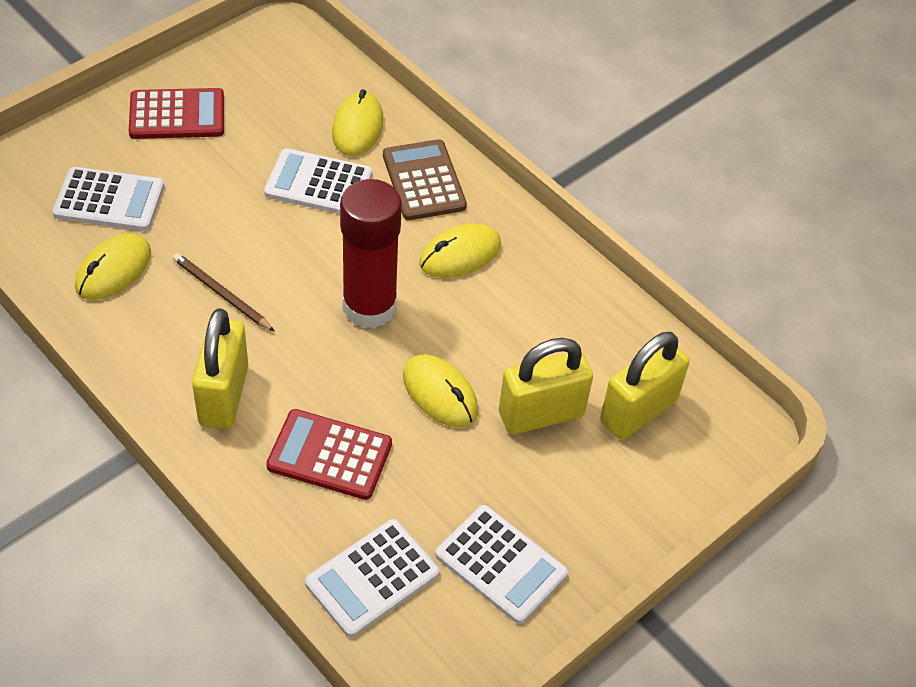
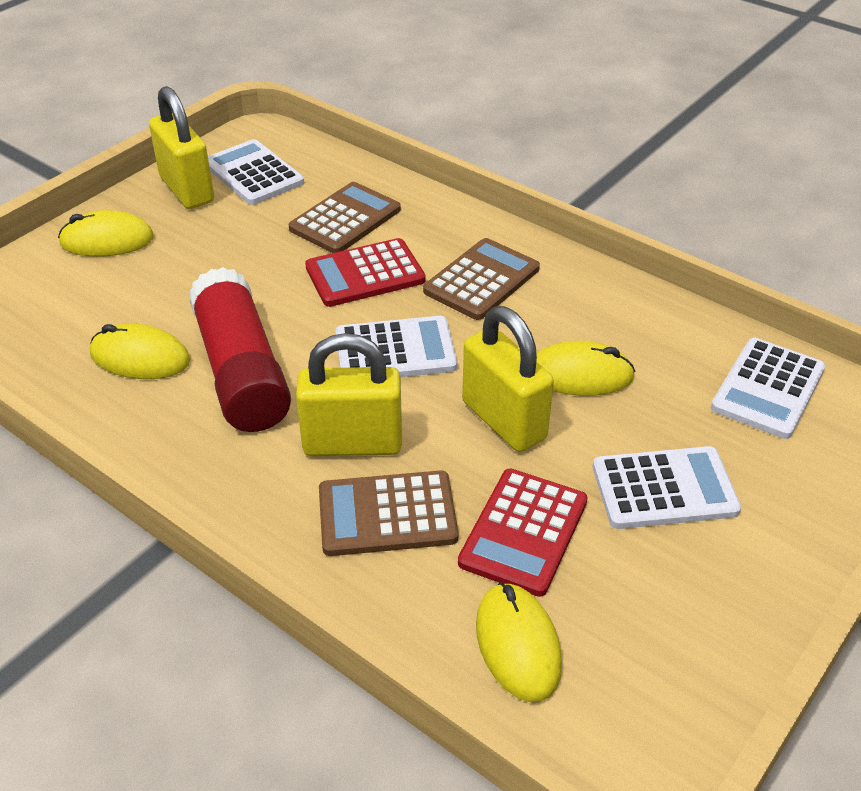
brown calculator: 1 -> 3
brown pencil: 1 -> 0

